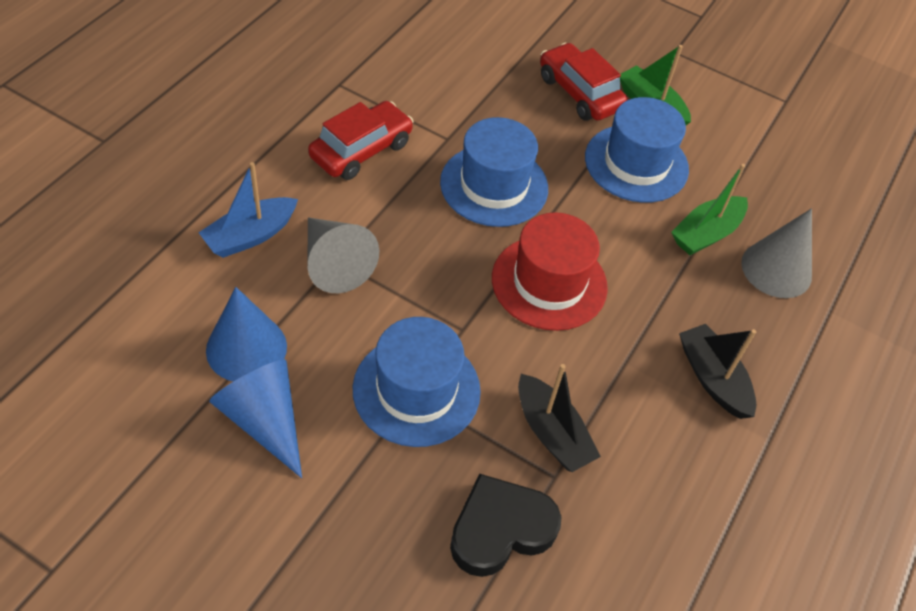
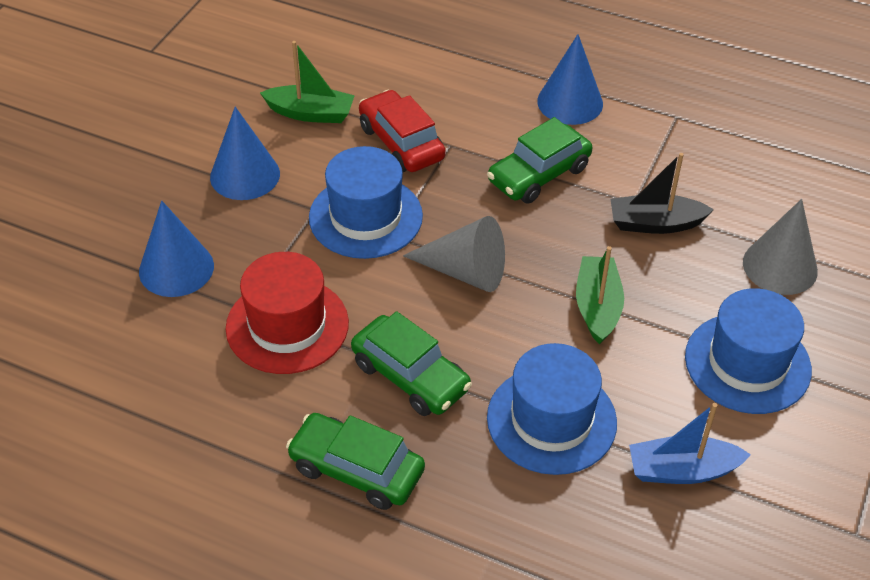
black boat: 2 -> 1
black heart: 1 -> 0
blue cone: 2 -> 3
green car: 0 -> 3
red car: 2 -> 1

